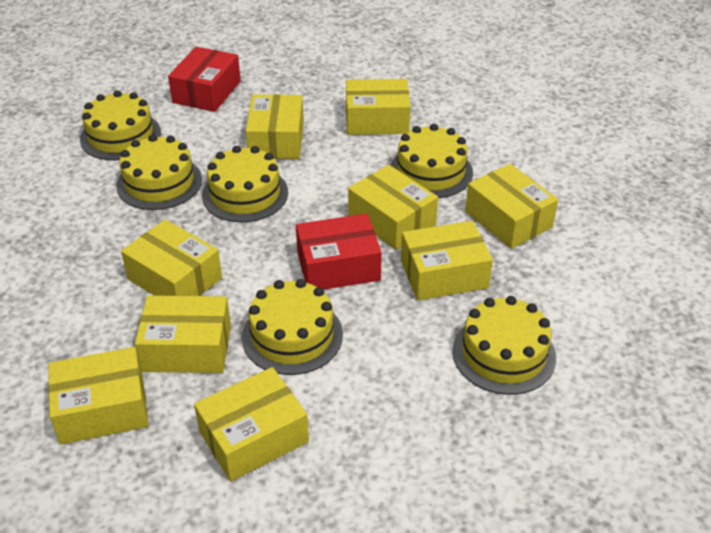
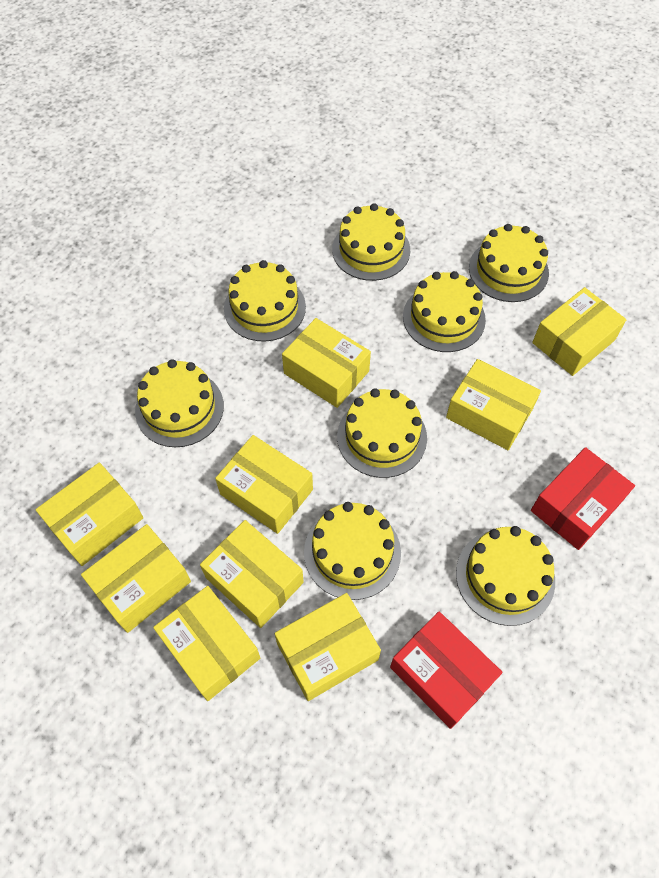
yellow cake: 6 -> 8

